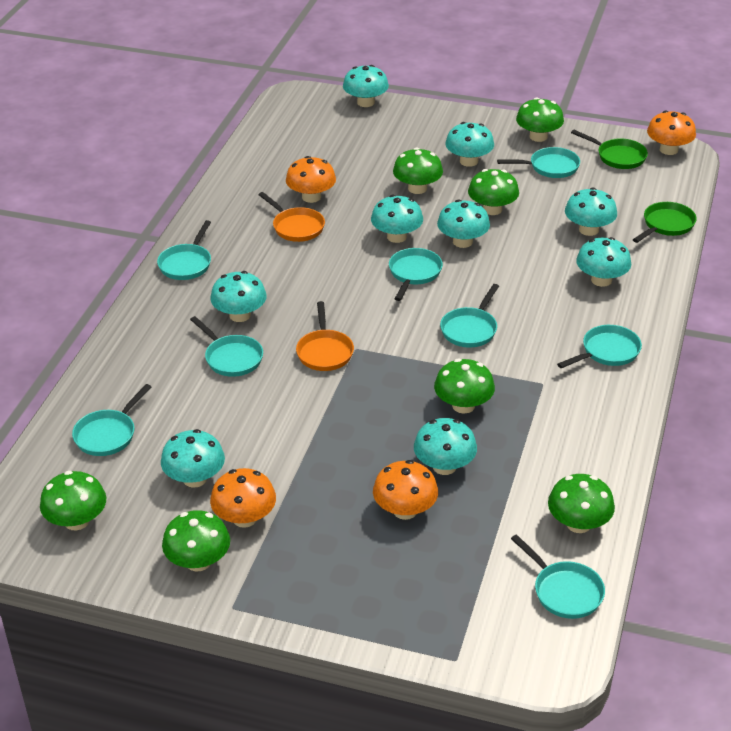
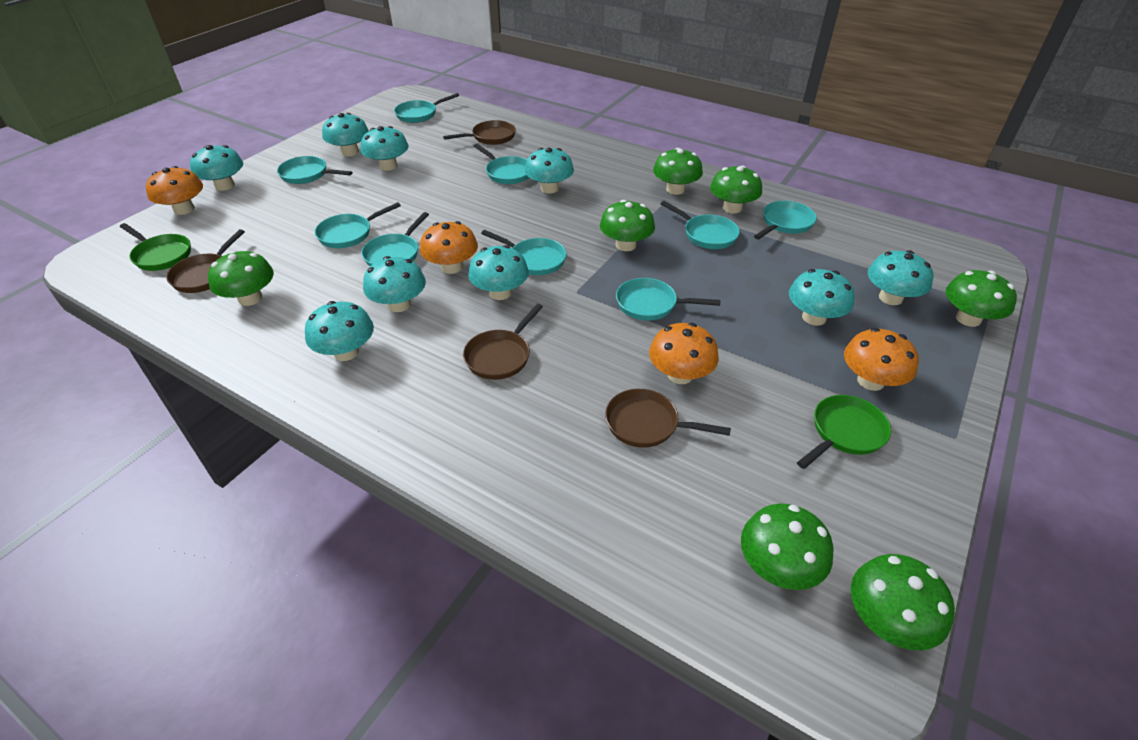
brown pan: 0 -> 4
orange pan: 2 -> 0
turquoise pan: 8 -> 9

